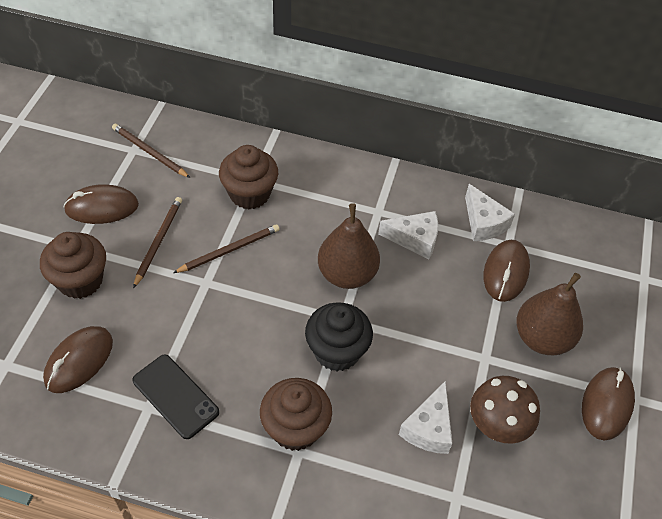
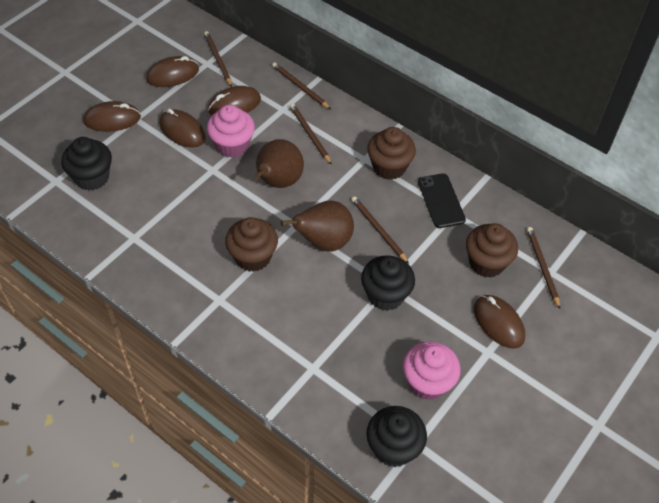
black cupcake: 1 -> 3
brown mouse: 4 -> 5
brown mushroom: 1 -> 0
brown pencil: 3 -> 5
pink cupcake: 0 -> 2
white cheese: 3 -> 0

